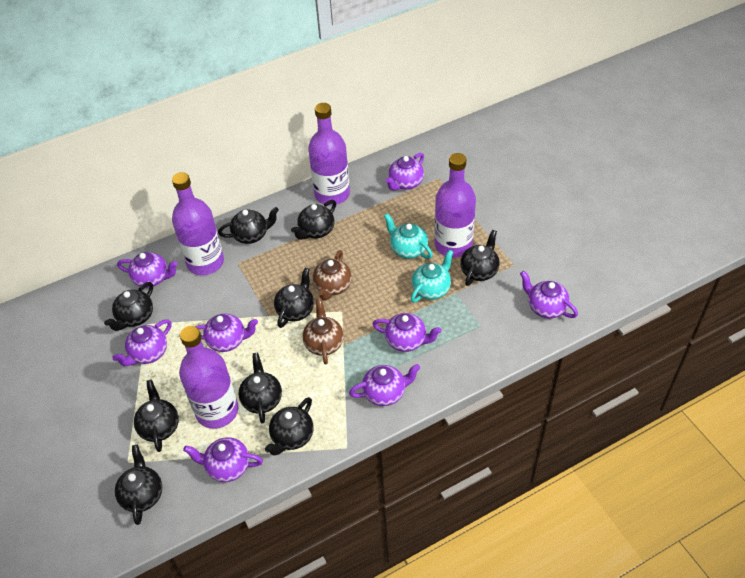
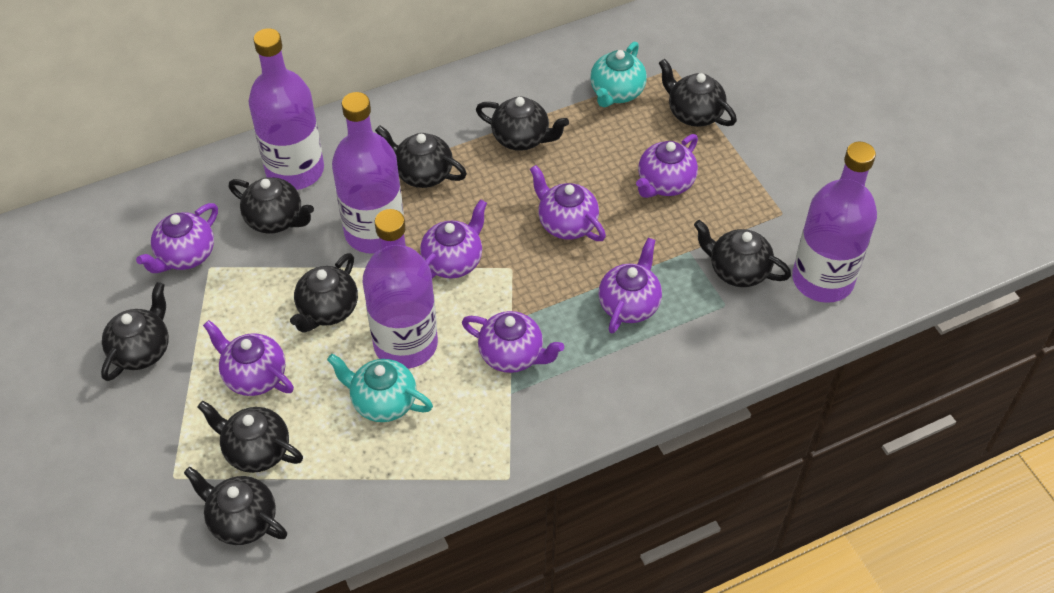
brown teapot: 2 -> 0
purple teapot: 8 -> 7

